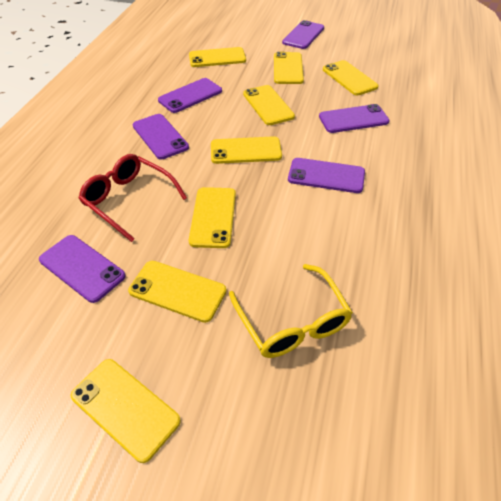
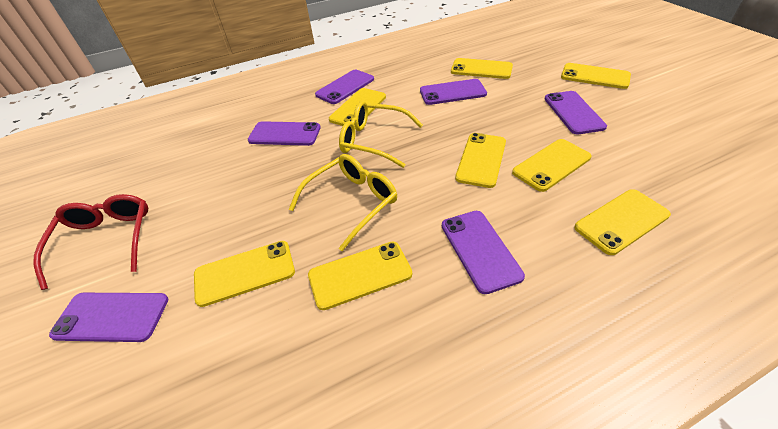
yellow glasses: 1 -> 2

